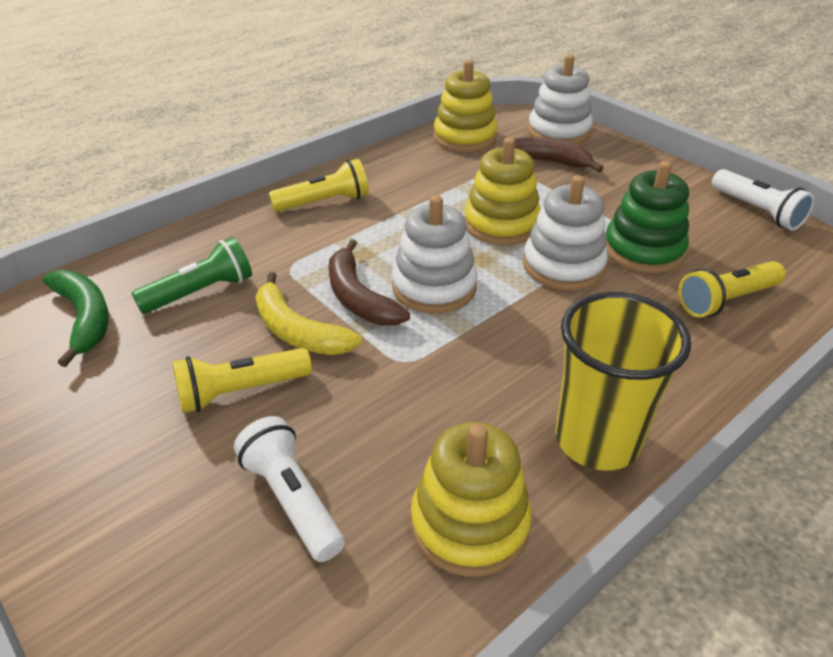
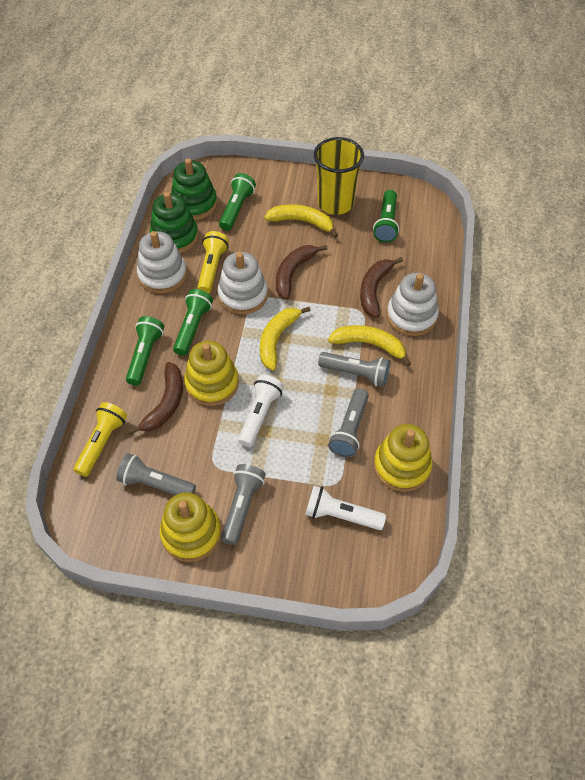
brown banana: 2 -> 3
green banana: 1 -> 0
green flashlight: 1 -> 4
green stacking toy: 1 -> 2
grey flashlight: 0 -> 4
yellow banana: 1 -> 3
yellow flashlight: 3 -> 2

